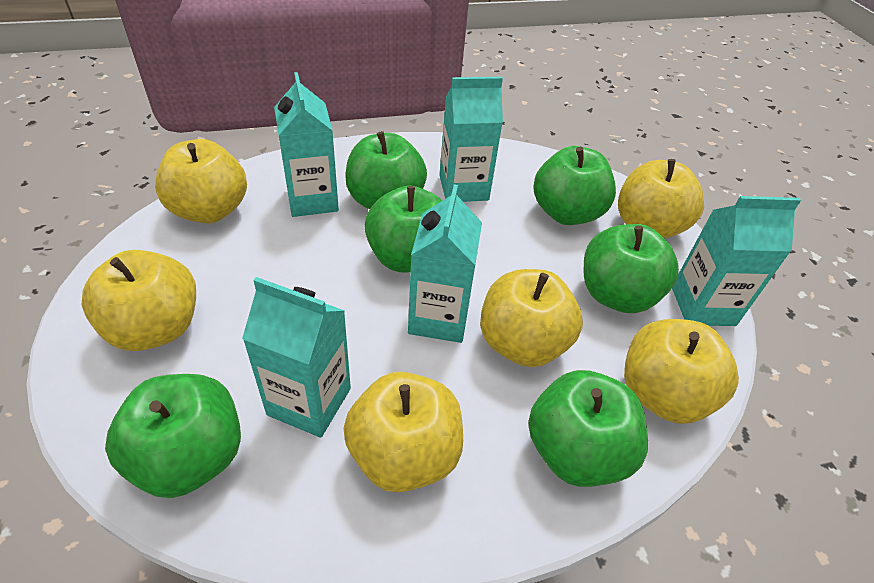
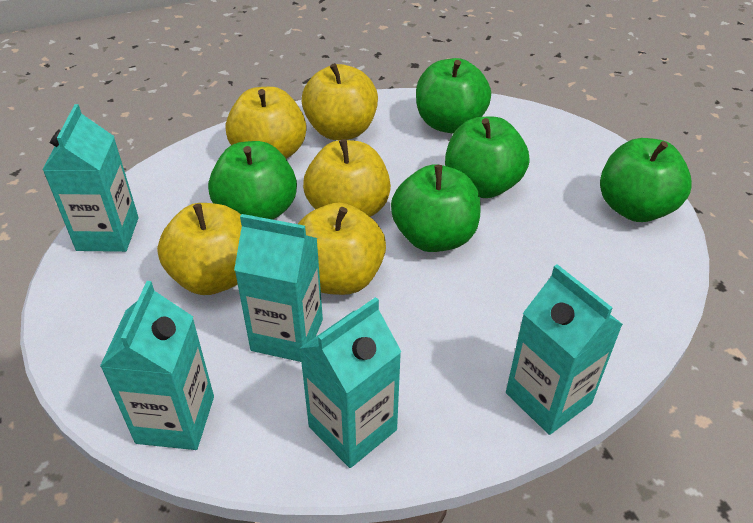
green apple: 6 -> 5
yellow apple: 6 -> 5

